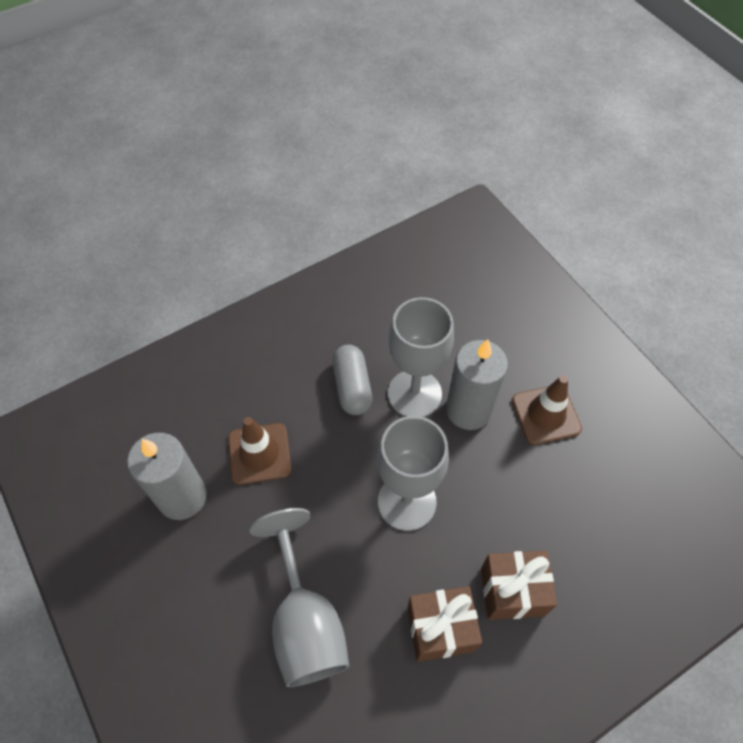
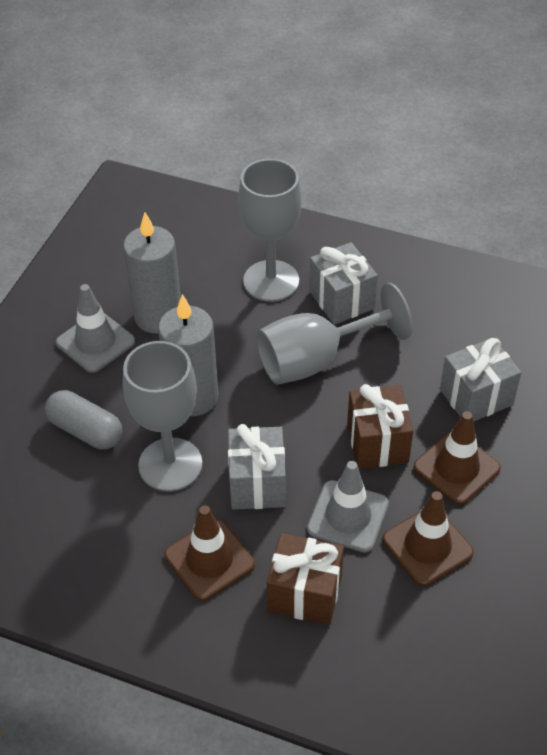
brown traffic cone: 2 -> 3
grey gift: 0 -> 3
grey traffic cone: 0 -> 2

